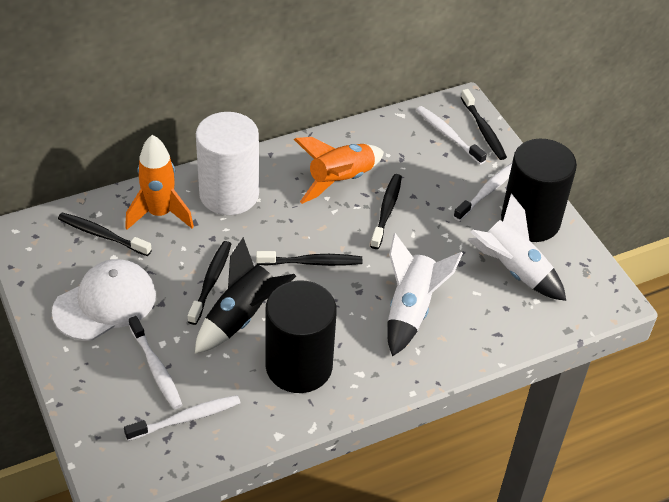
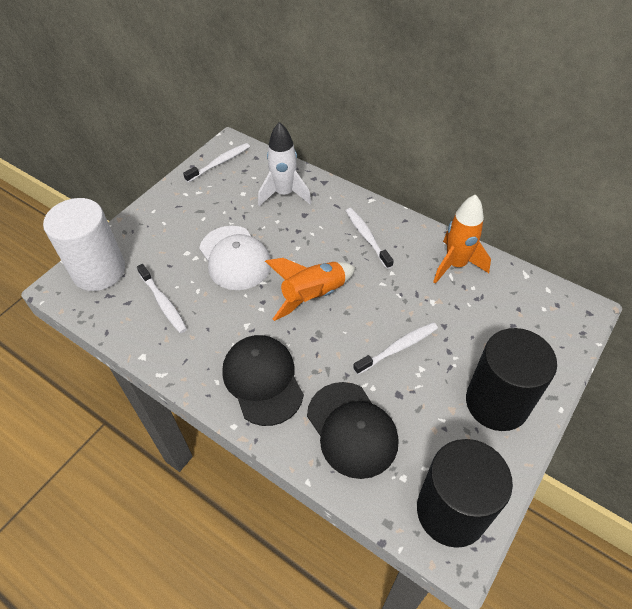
black cap: 0 -> 2
black rocket: 1 -> 0
black toothbrush: 5 -> 0
white rocket: 2 -> 1

